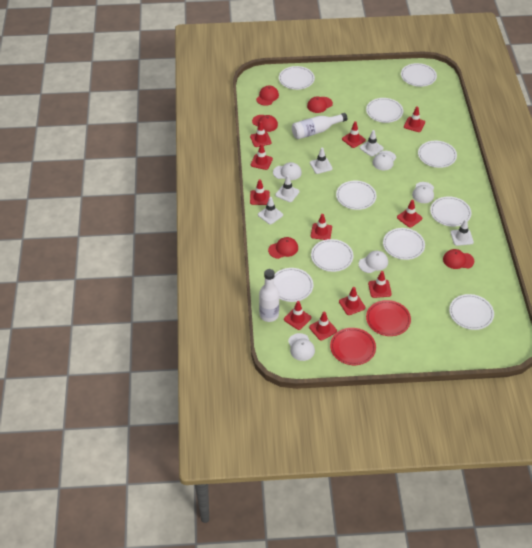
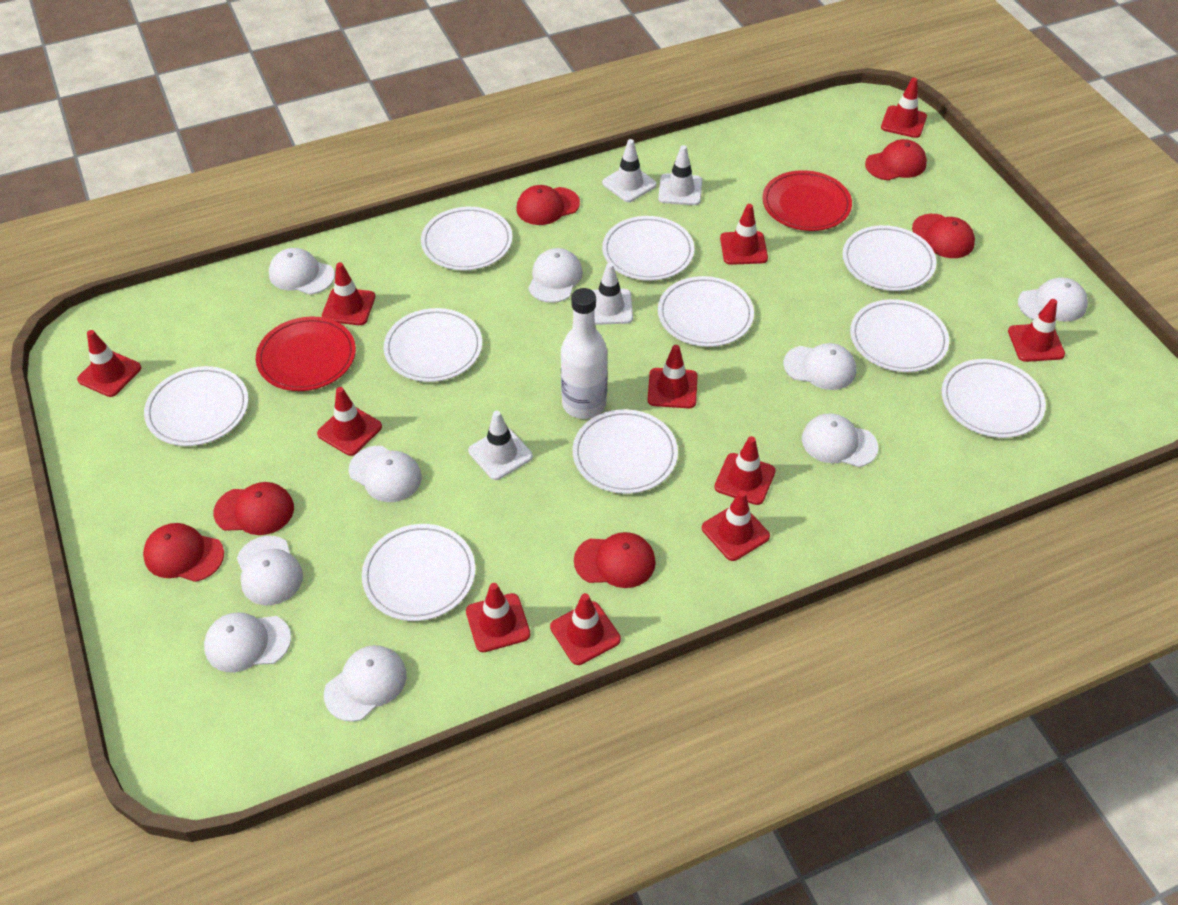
red cap: 5 -> 6
white bottle: 2 -> 1
white cap: 5 -> 9
white traffic cone: 5 -> 4

